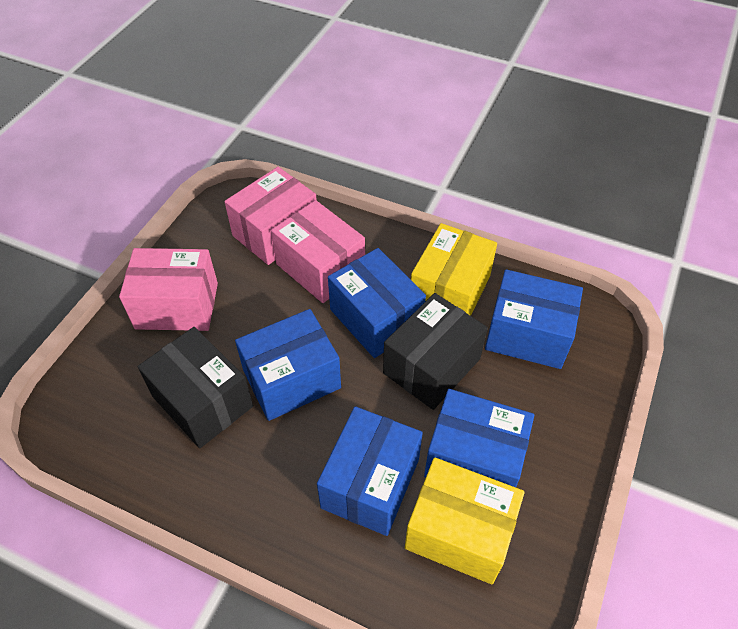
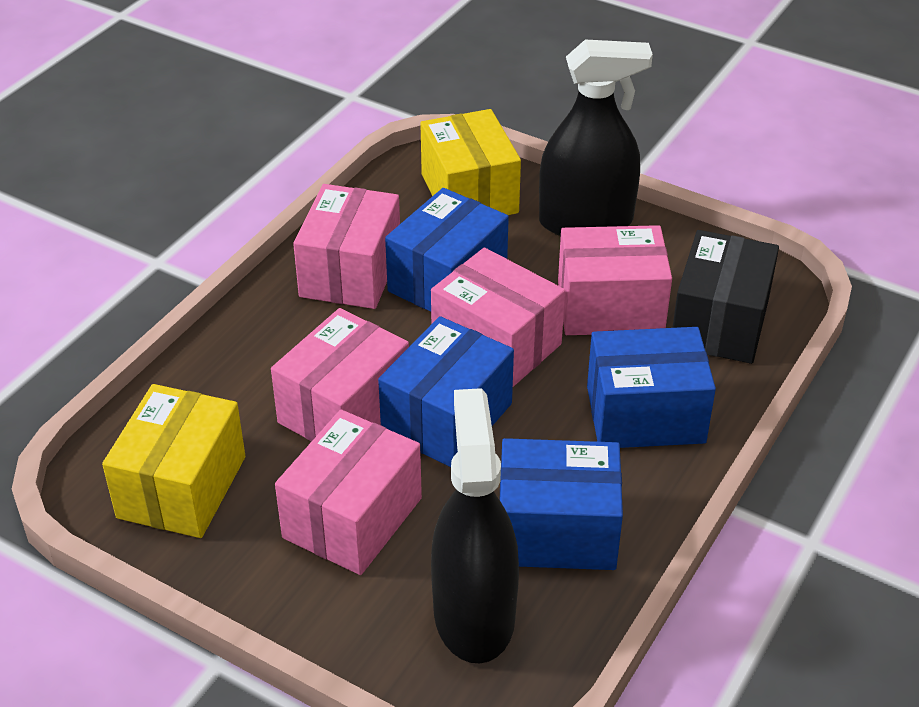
black box: 2 -> 1
black spray bottle: 0 -> 2
blue box: 5 -> 4
pink box: 3 -> 5

